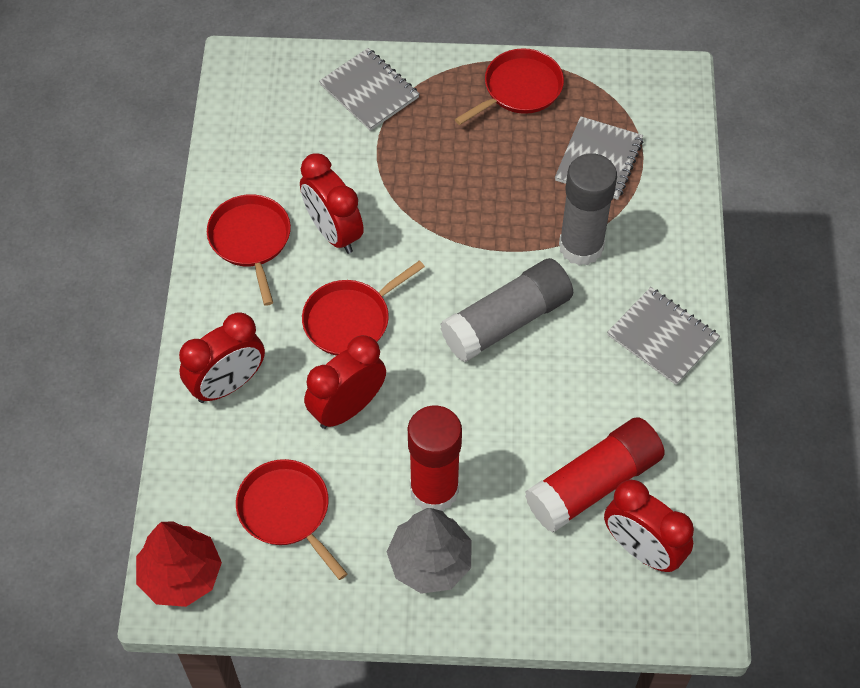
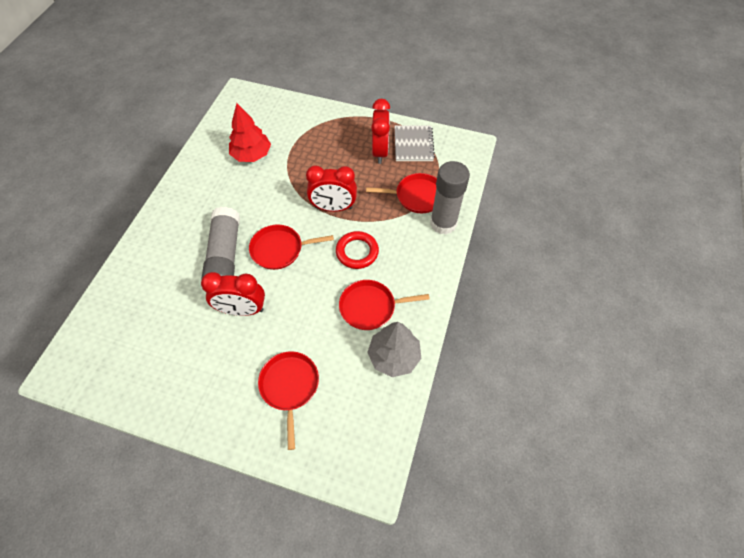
grey notebook: 3 -> 1
red clock: 4 -> 3
red glue stick: 2 -> 0
red ring: 0 -> 1

